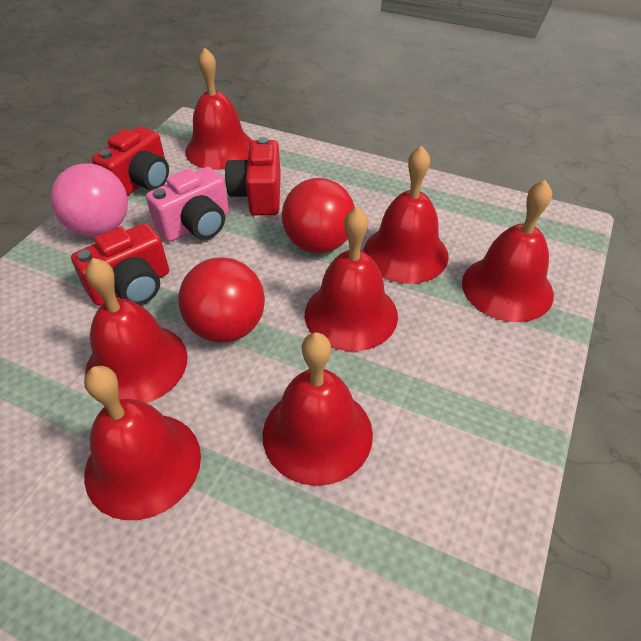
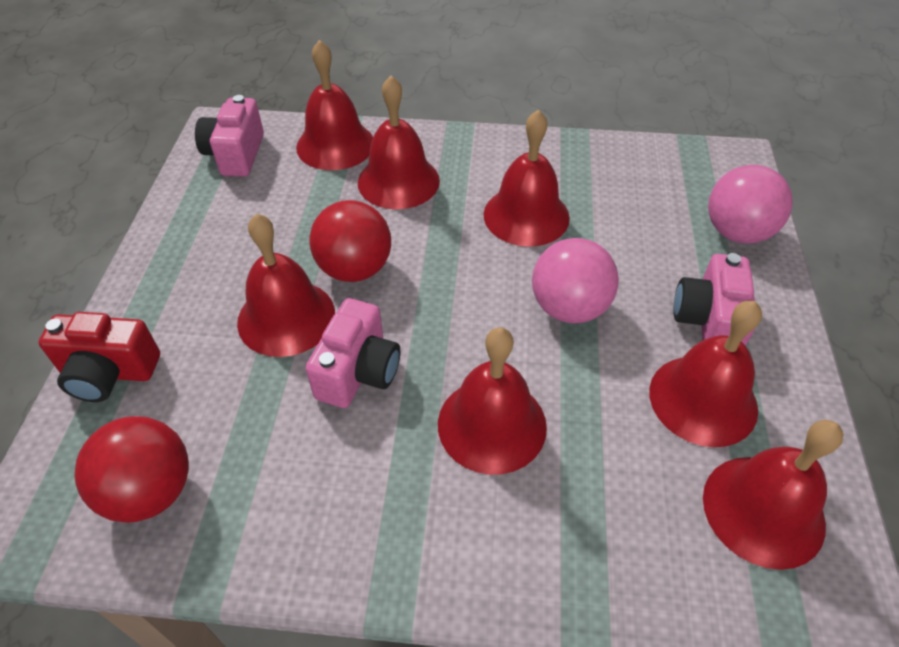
pink ball: 1 -> 2
pink camera: 1 -> 3
red camera: 3 -> 1

